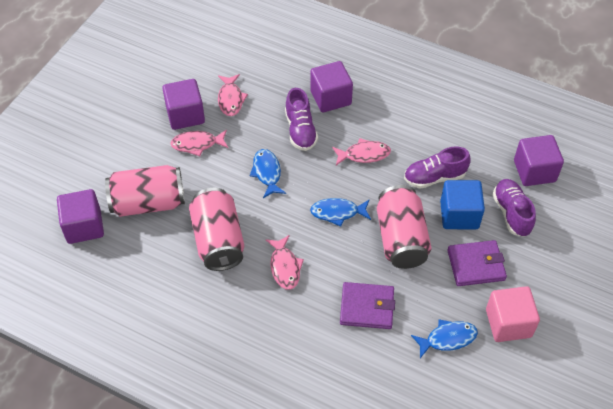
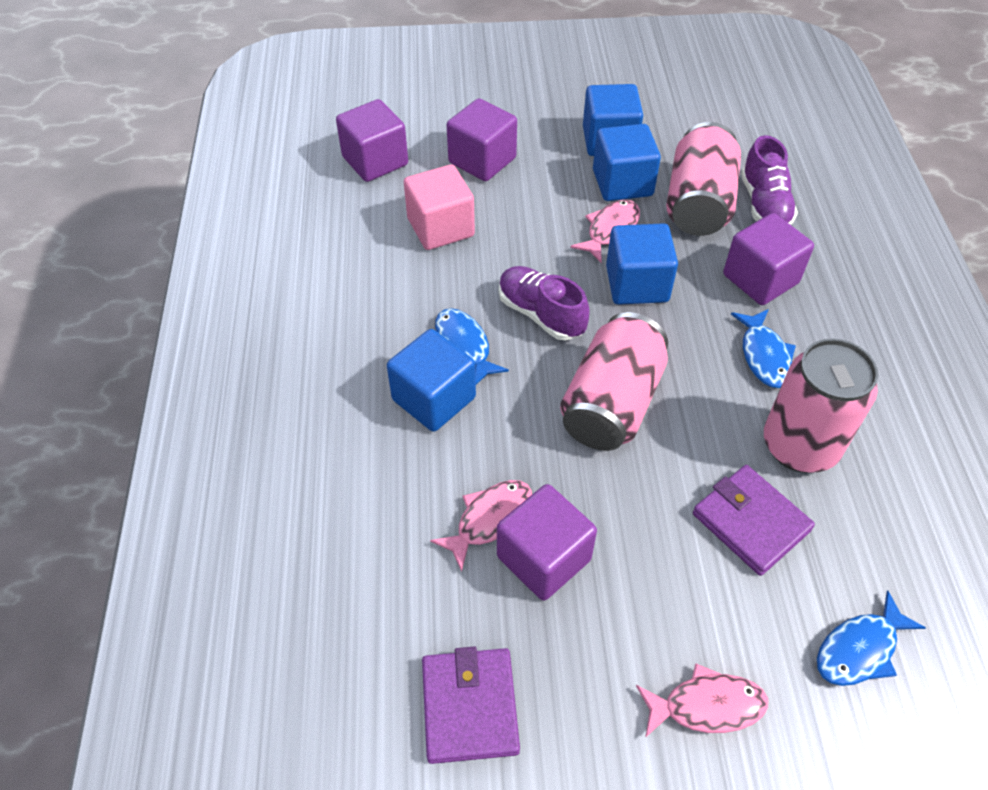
blue cube: 1 -> 4
pink fish: 4 -> 3
purple shoe: 3 -> 2

